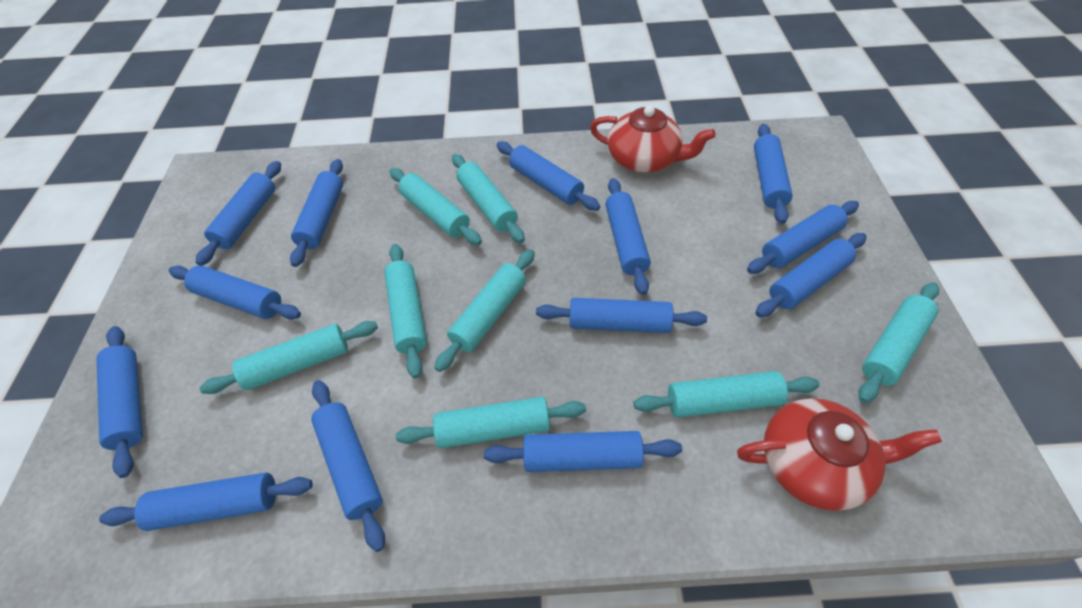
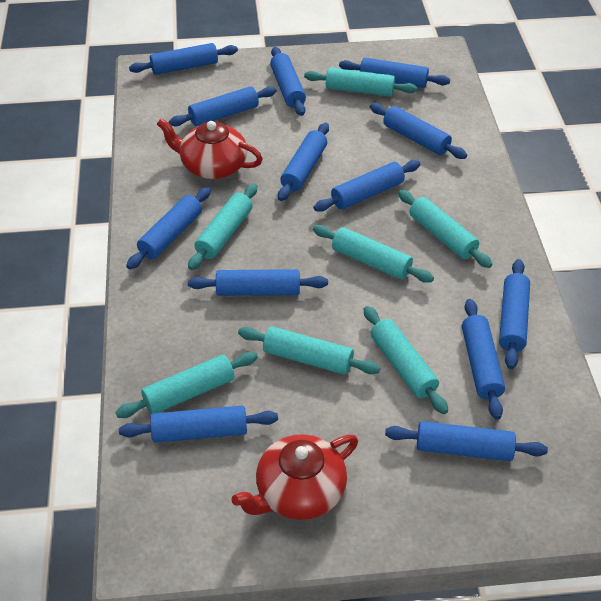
turquoise rolling pin: 8 -> 7

